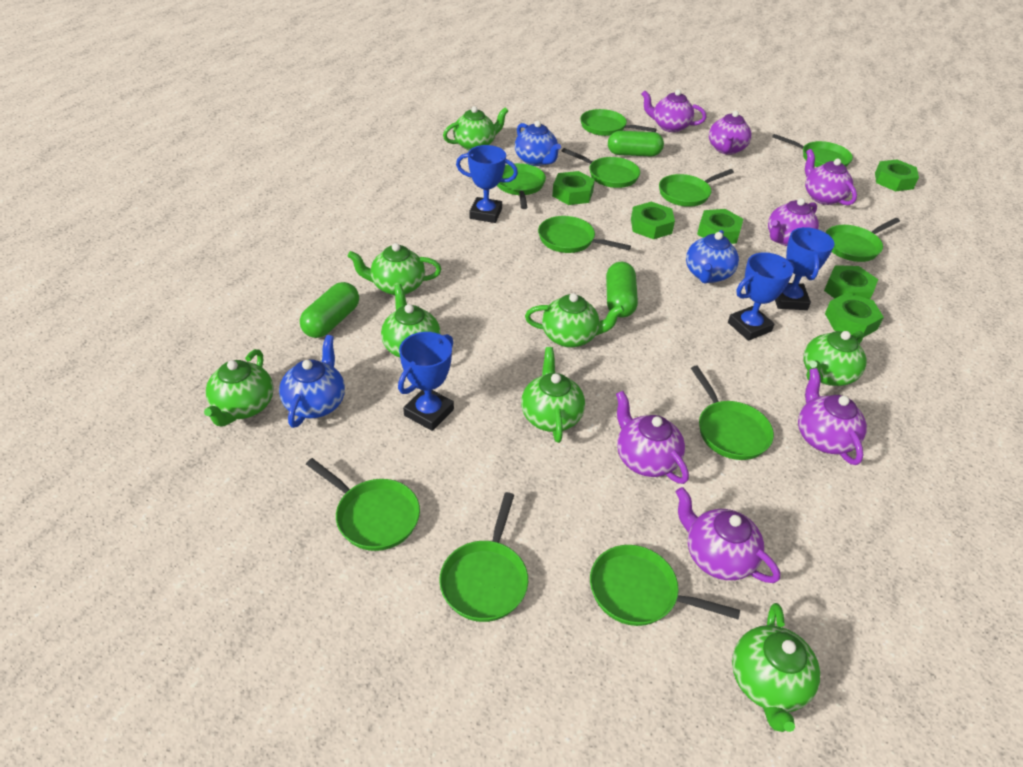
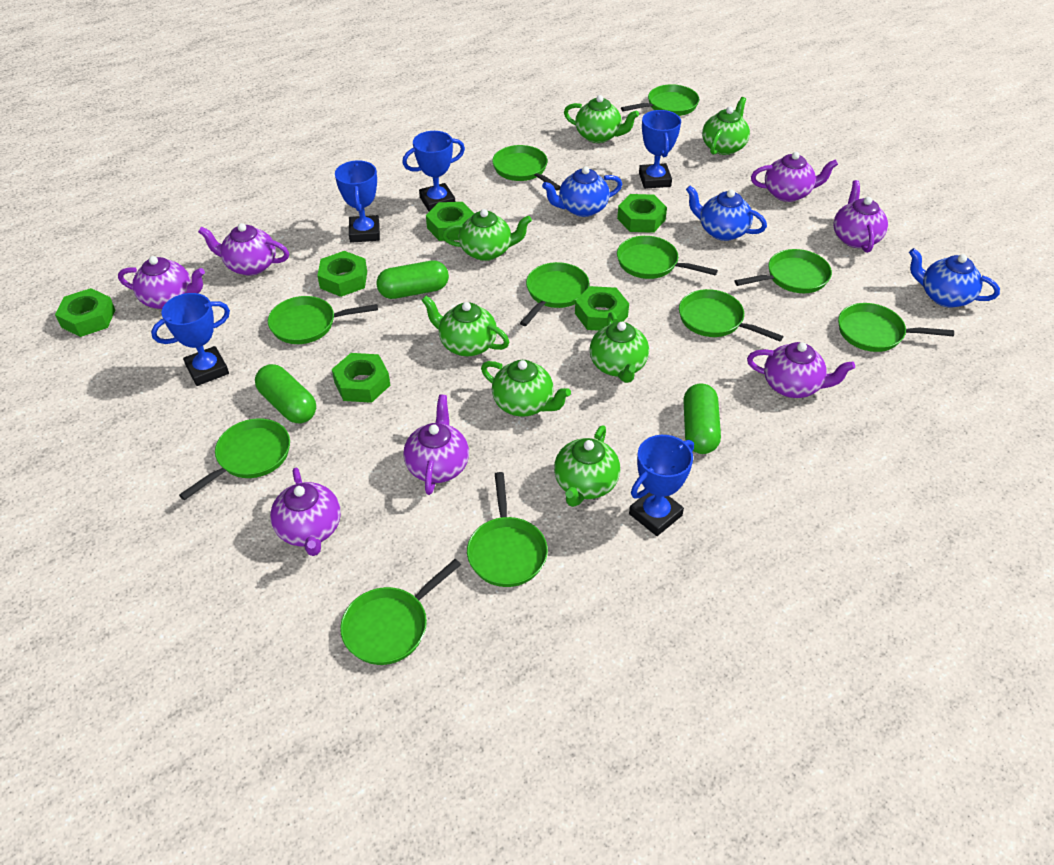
blue trophy: 4 -> 5
green teapot: 8 -> 7

